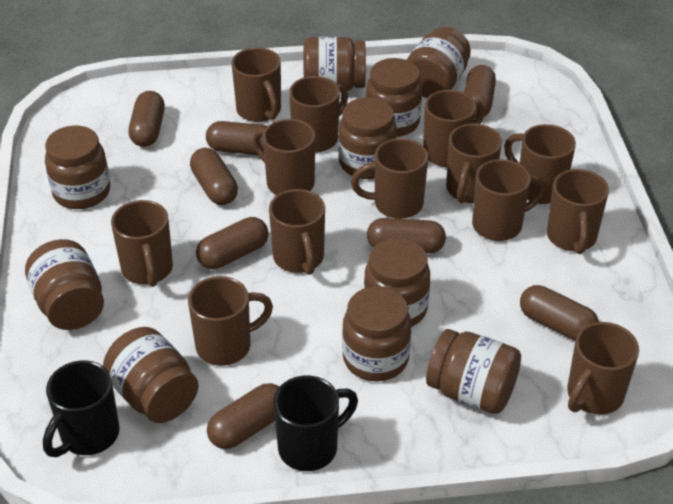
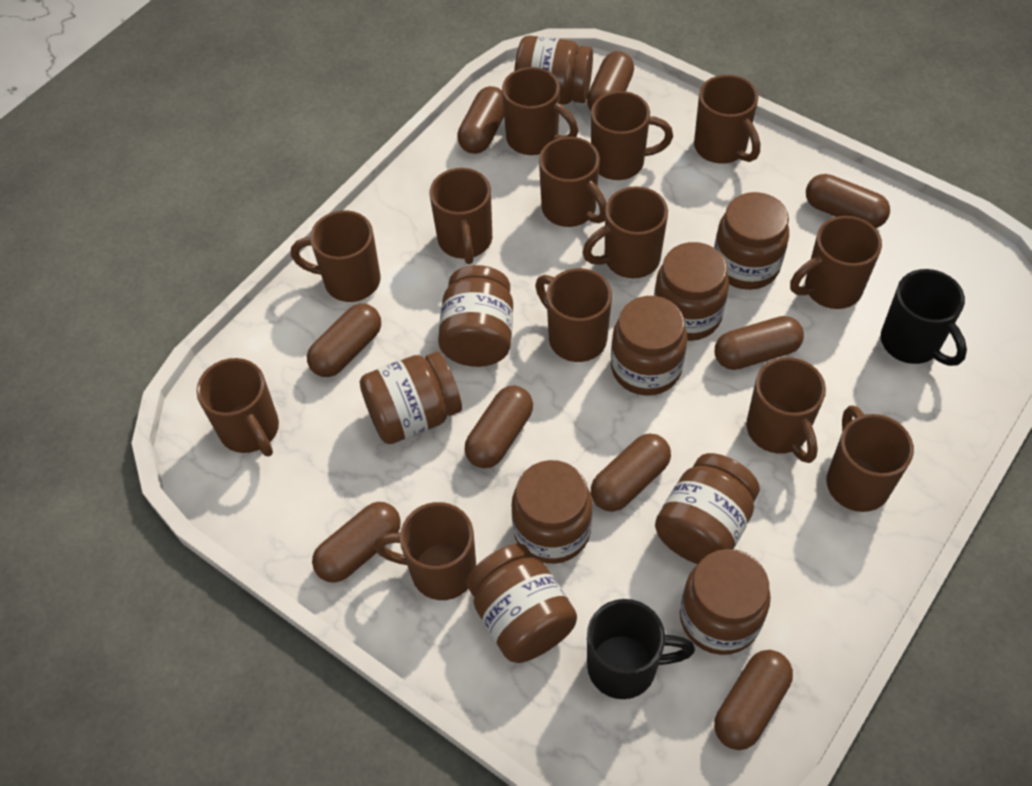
brown capsule: 8 -> 9

